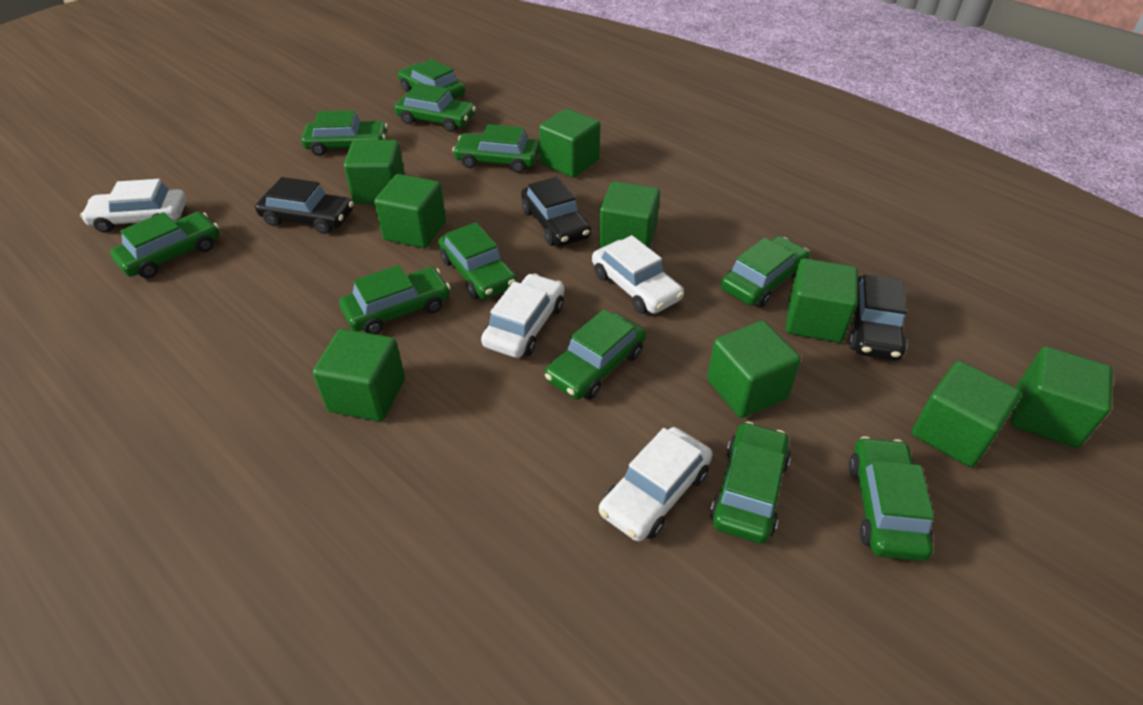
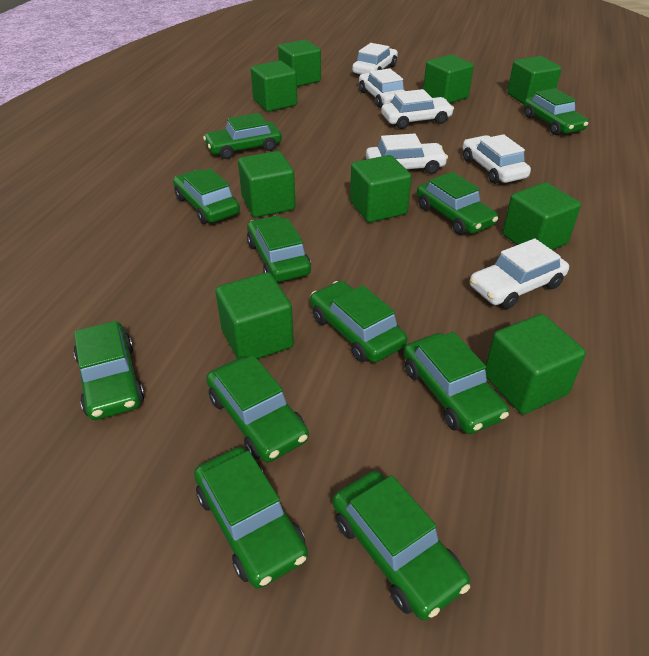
black car: 3 -> 0
white car: 4 -> 6

